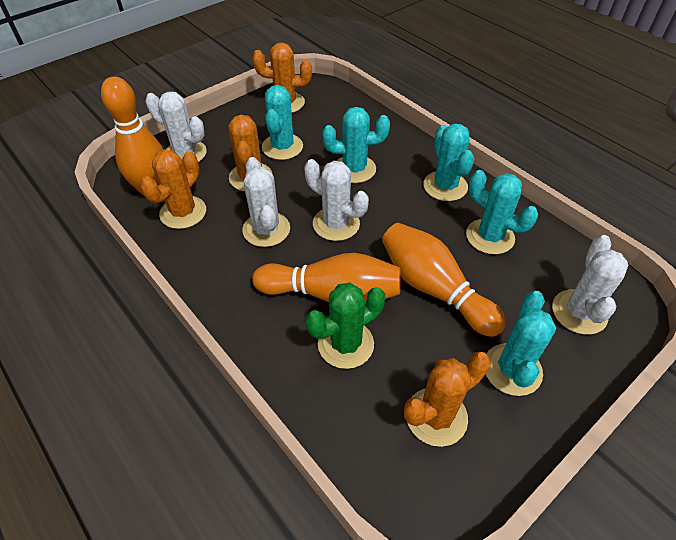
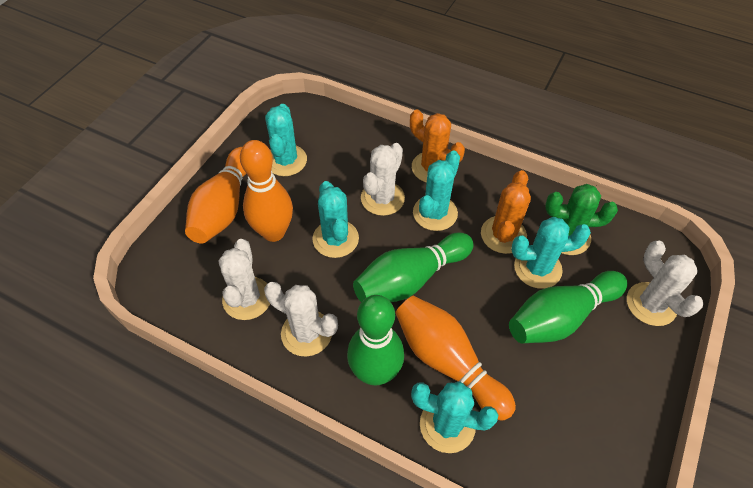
green bowling pin: 0 -> 3
orange cactus: 4 -> 2

